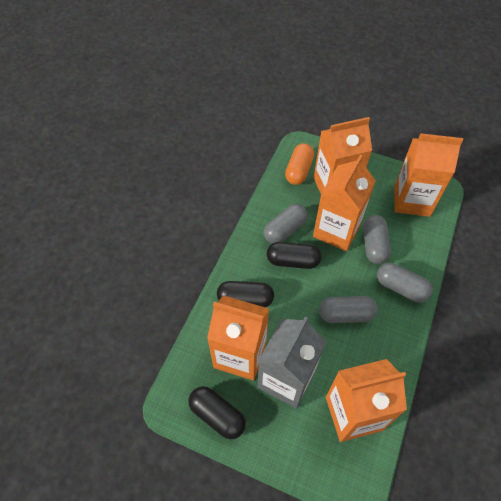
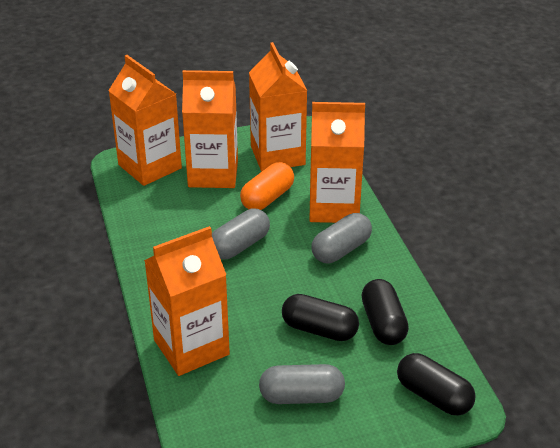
grey capsule: 4 -> 3
grey carton: 1 -> 0

